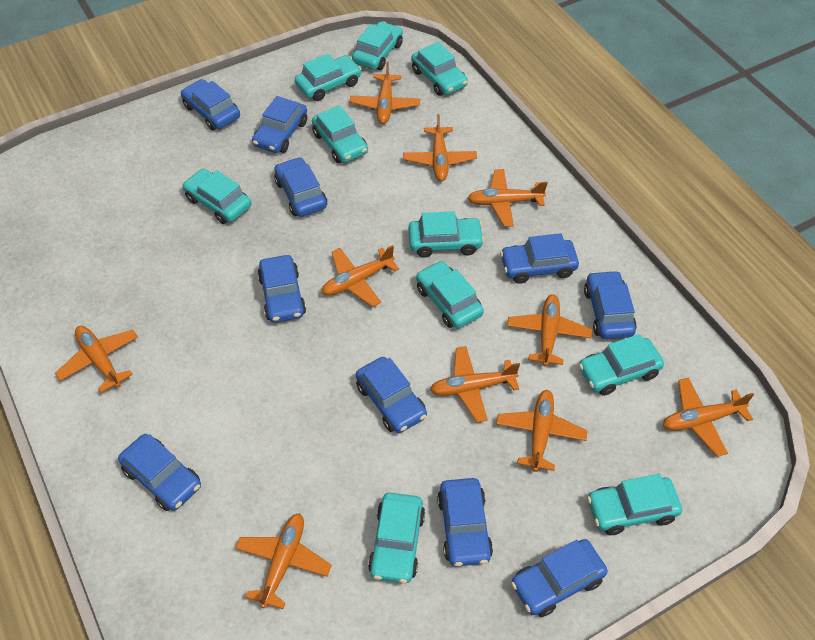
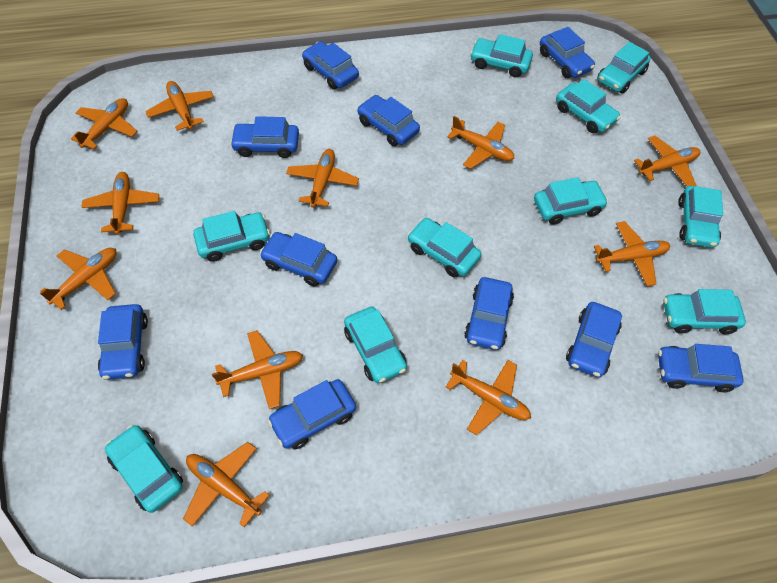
orange plane: 10 -> 11

